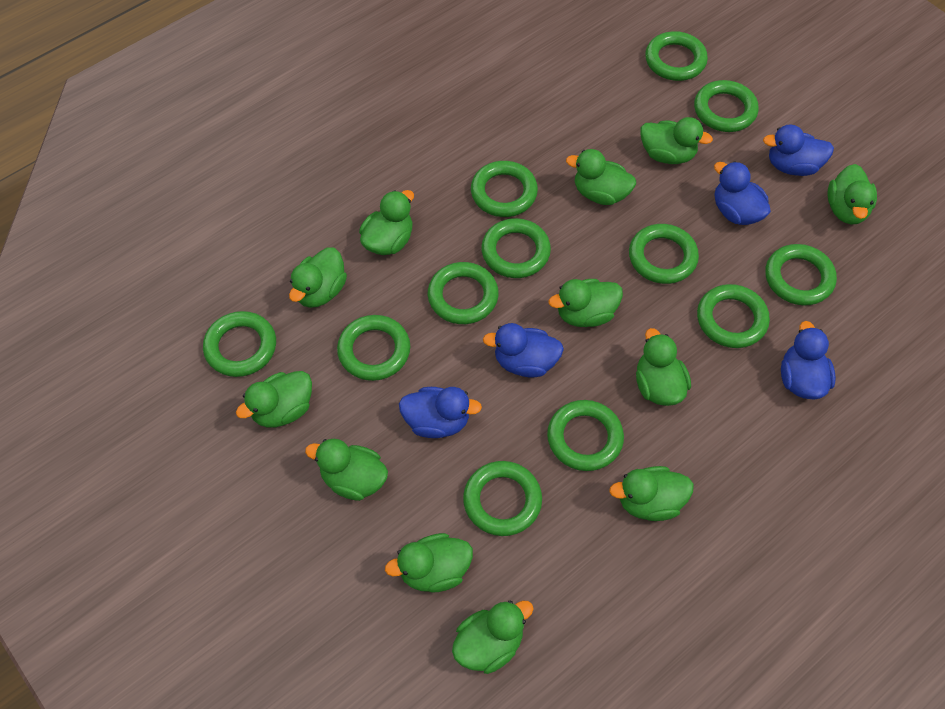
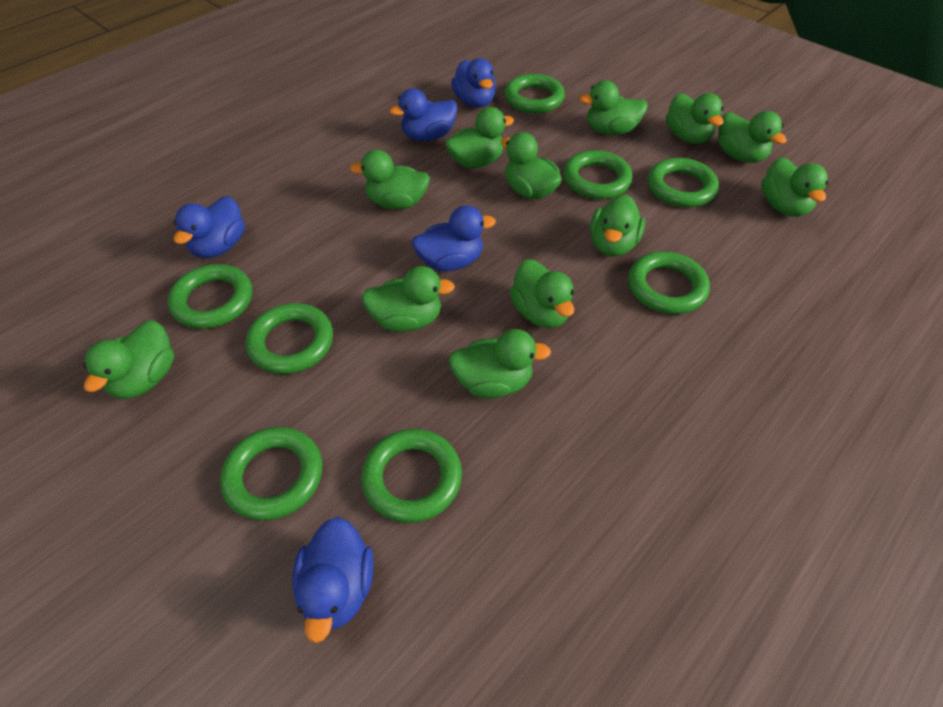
green ring: 12 -> 8

